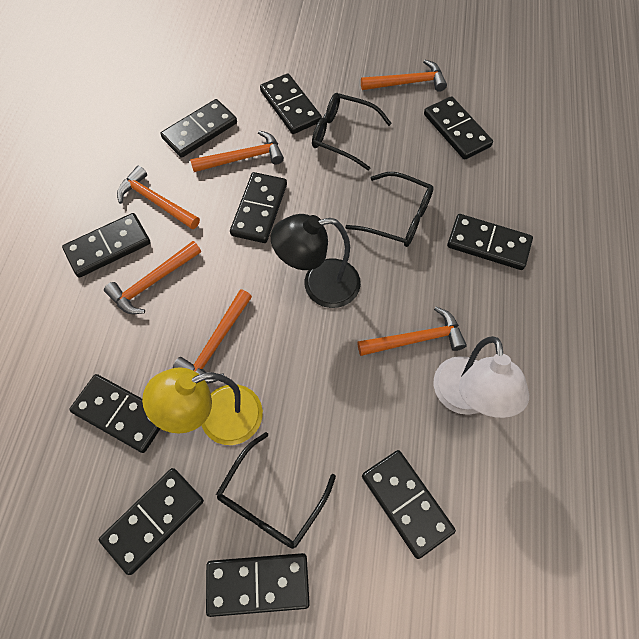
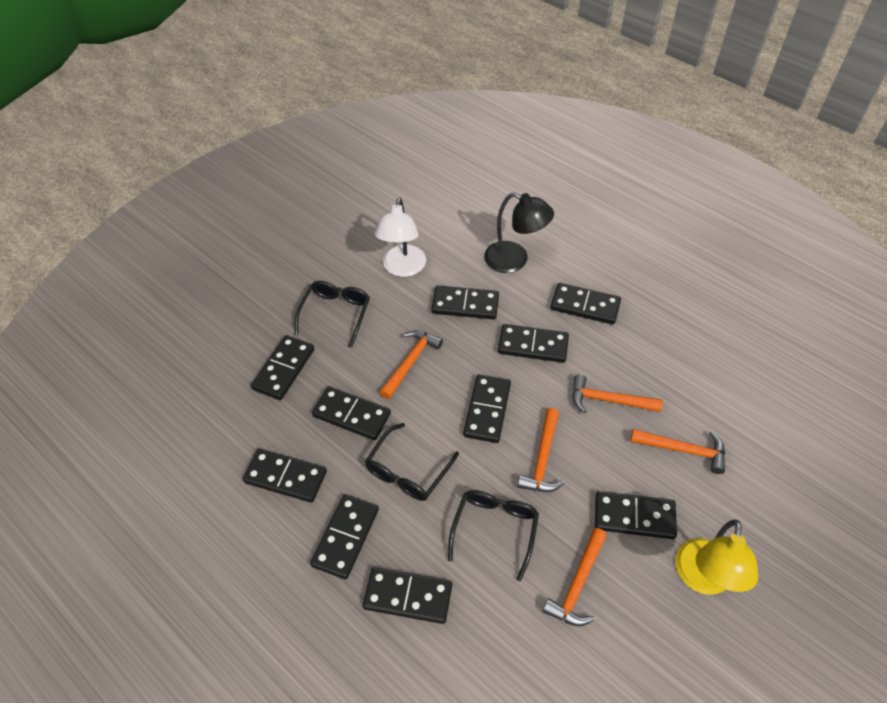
orange hammer: 6 -> 5

